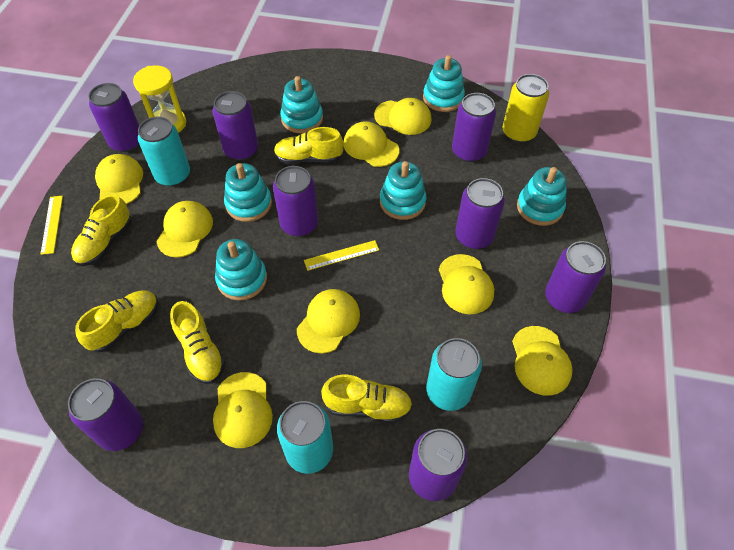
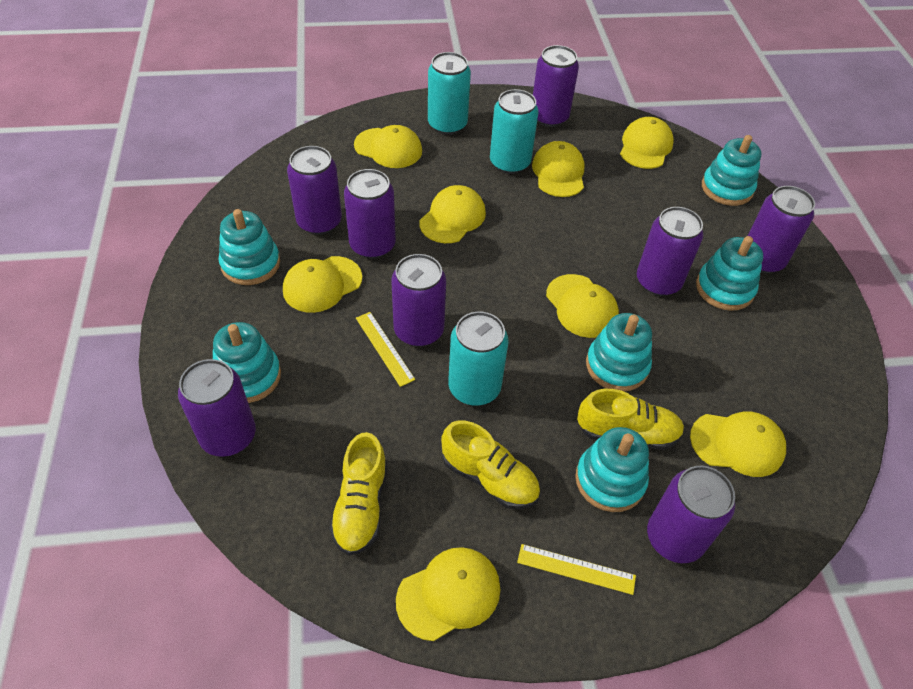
yellow can: 1 -> 0
yellow hourglass: 1 -> 0
yellow shoe: 5 -> 3

